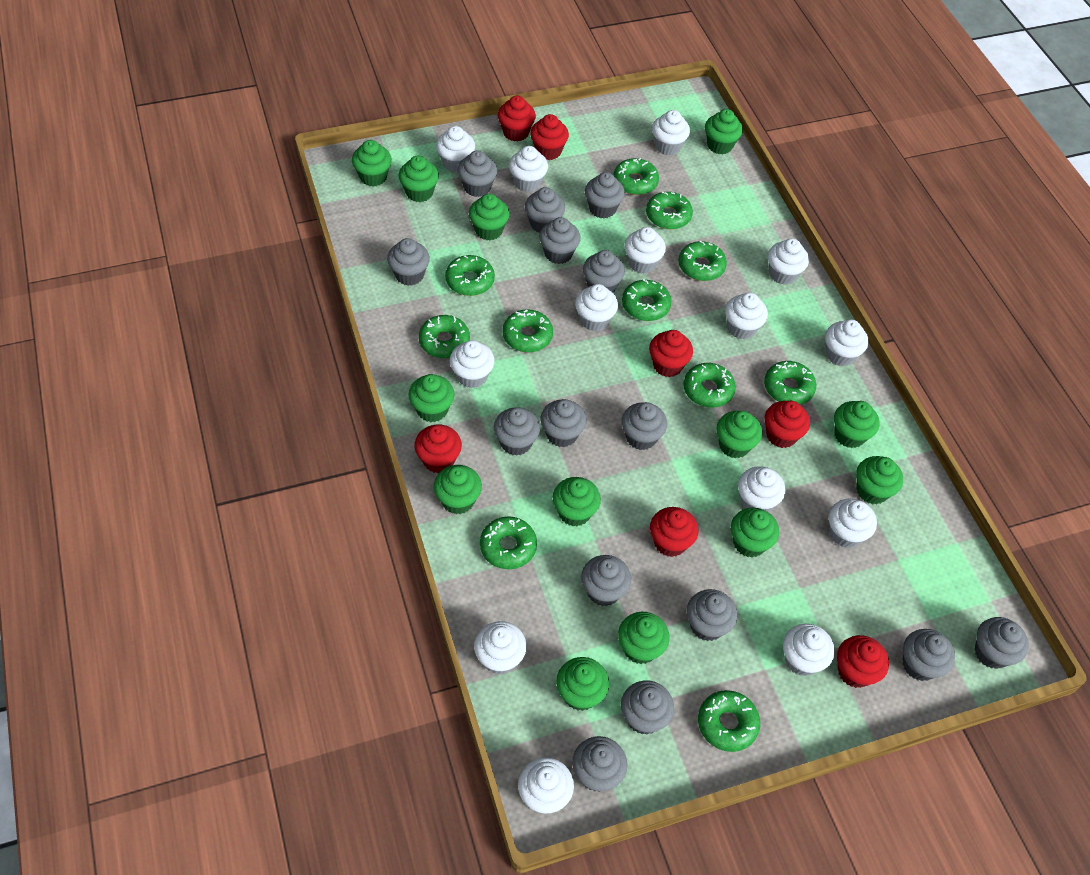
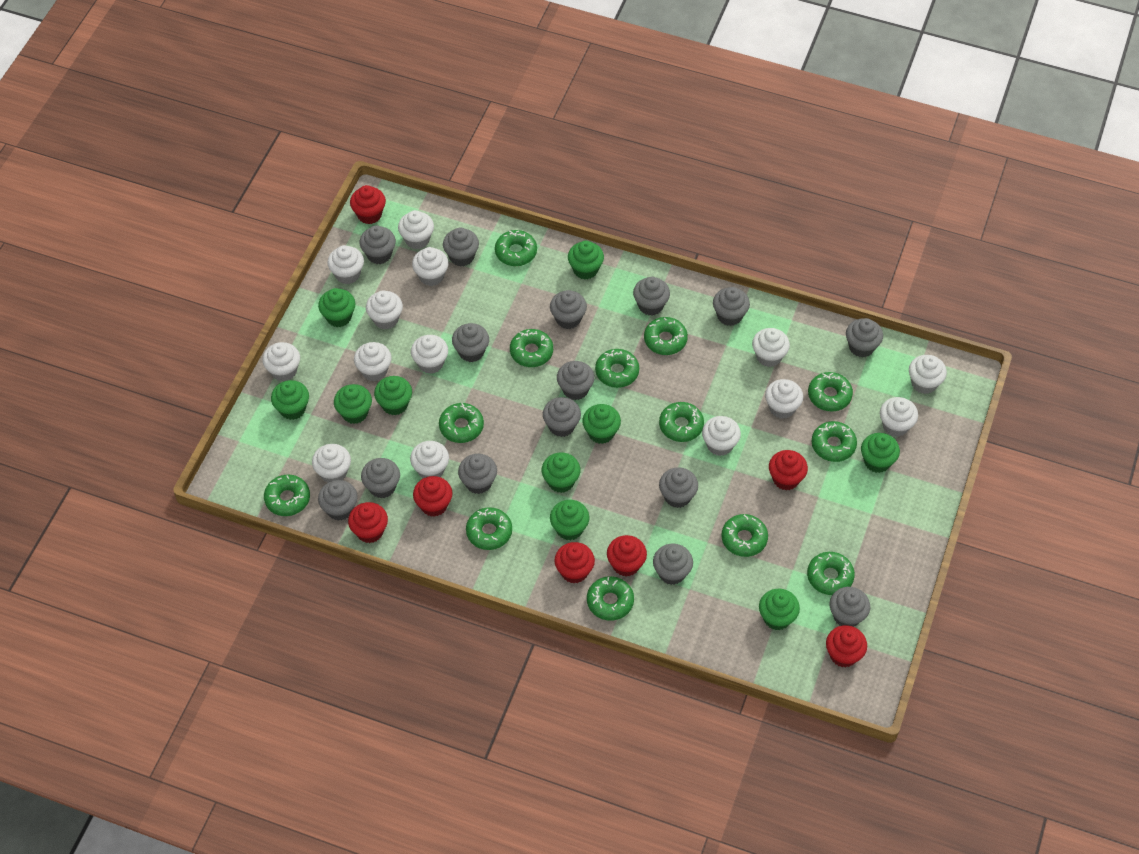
green cupcake: 13 -> 10
green donut: 11 -> 13

